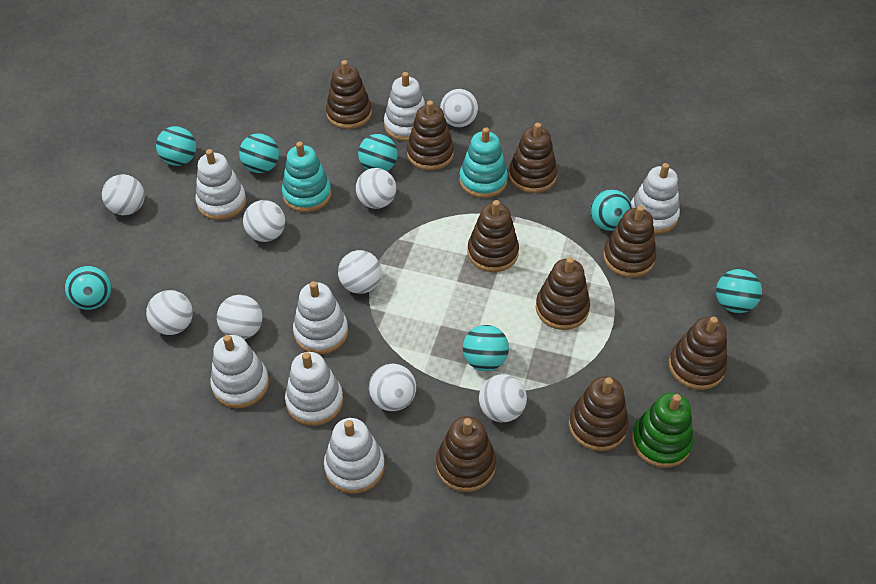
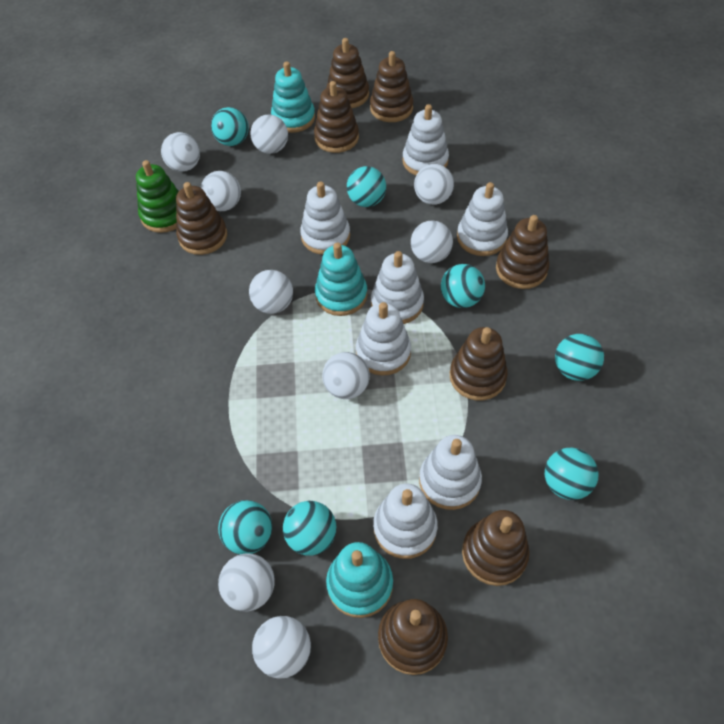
brown stacking toy: 9 -> 8
turquoise stacking toy: 2 -> 3

